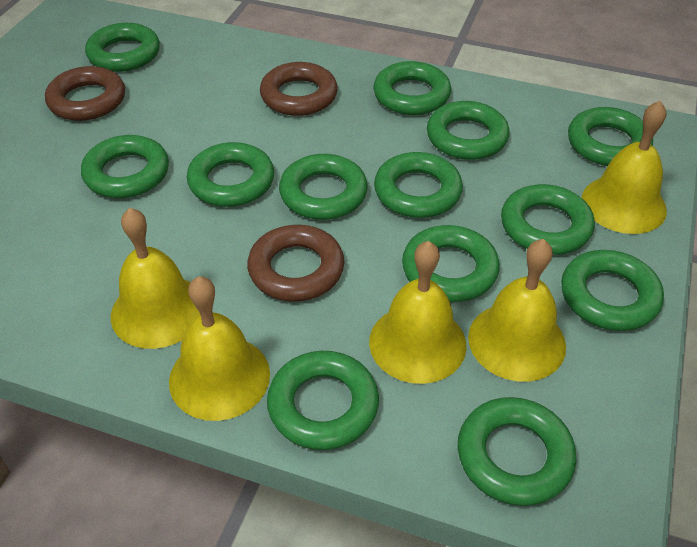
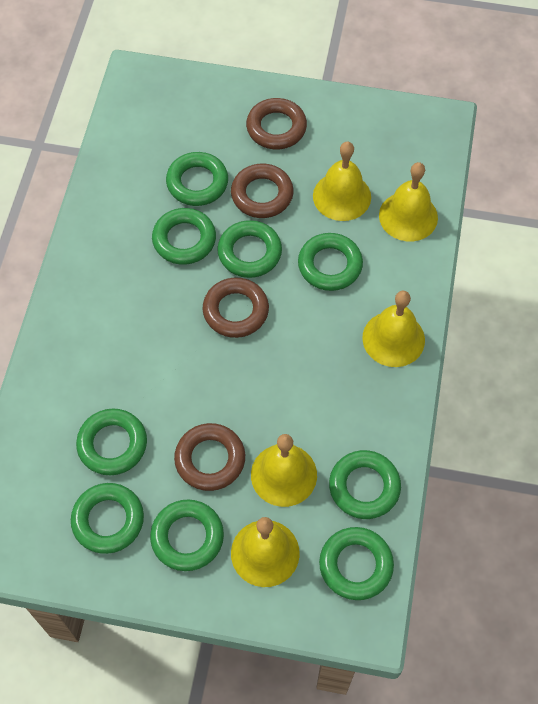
brown ring: 3 -> 4
green ring: 13 -> 9

